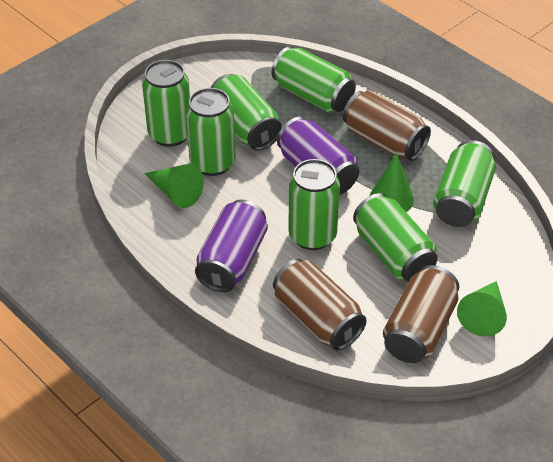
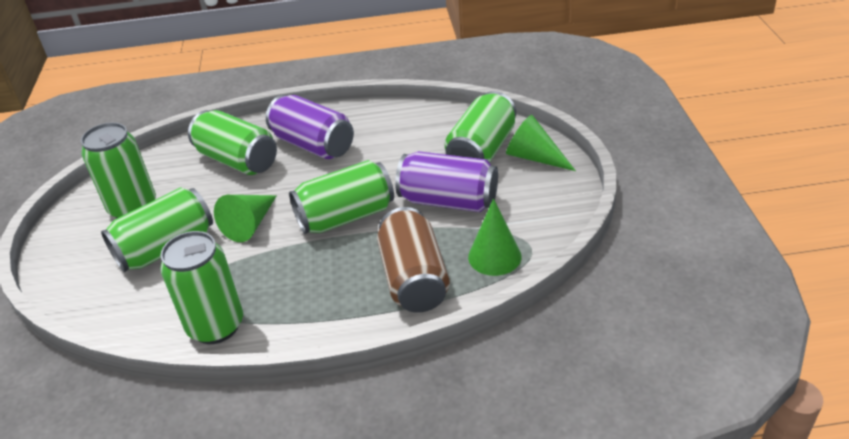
brown can: 3 -> 1
green can: 7 -> 6

